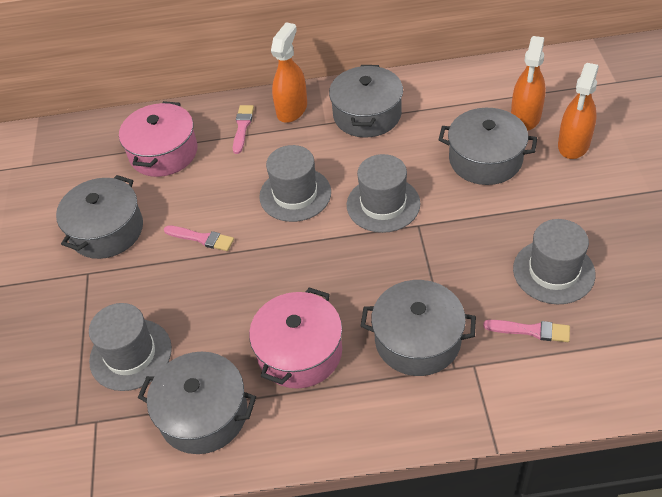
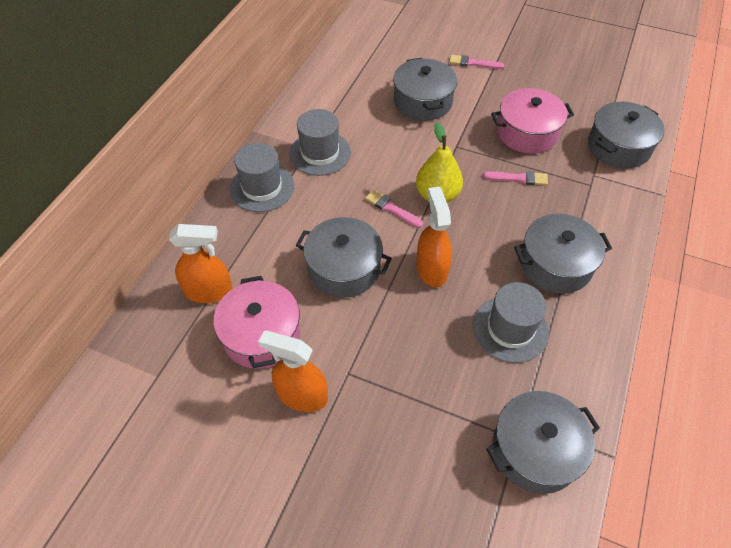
grey hat: 4 -> 3
yellow pear: 0 -> 1

